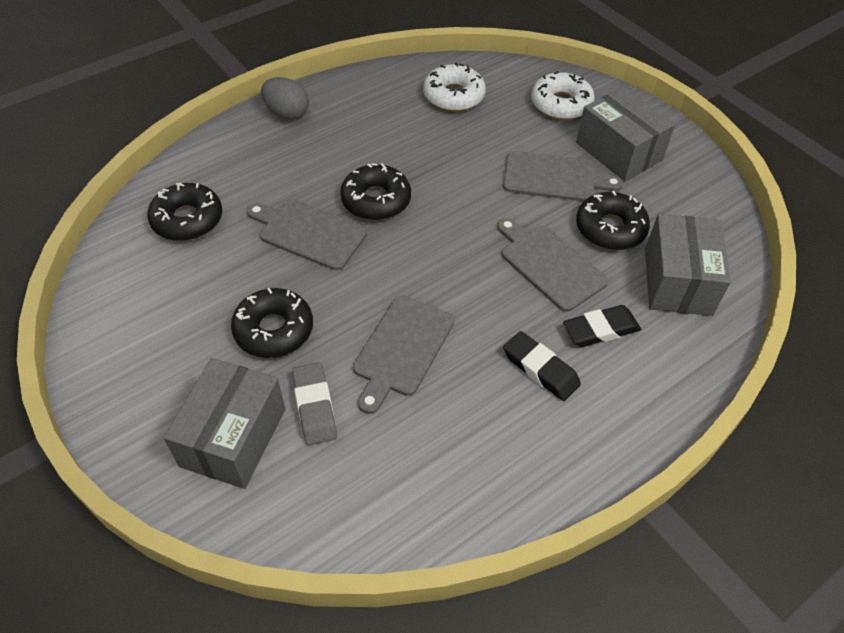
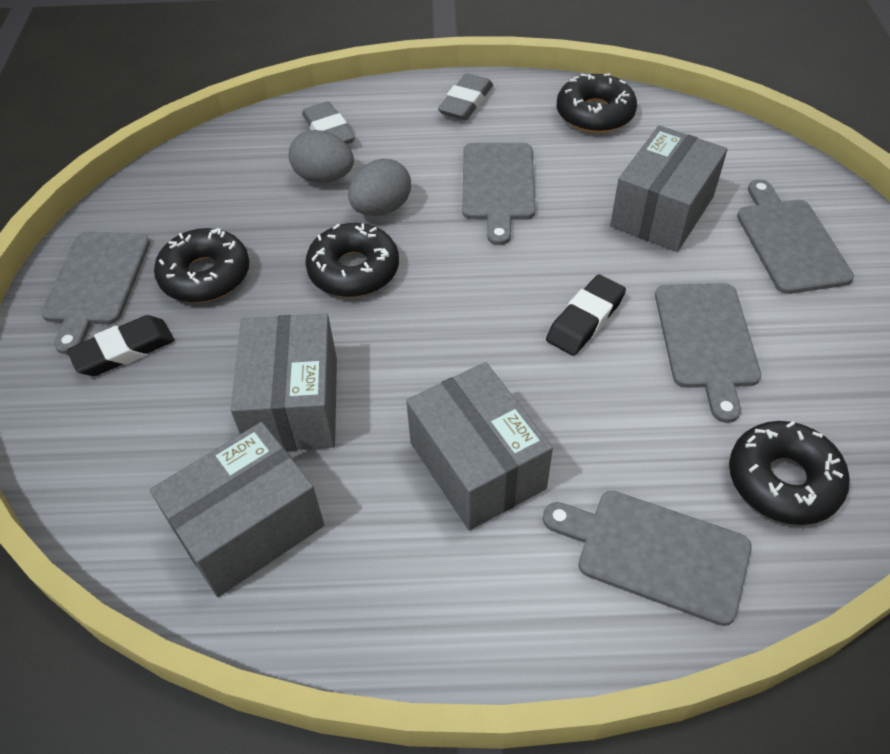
grey box: 3 -> 4
grey cutting board: 4 -> 5
grey egg: 1 -> 2
grey eraser: 1 -> 2
white donut: 2 -> 0

